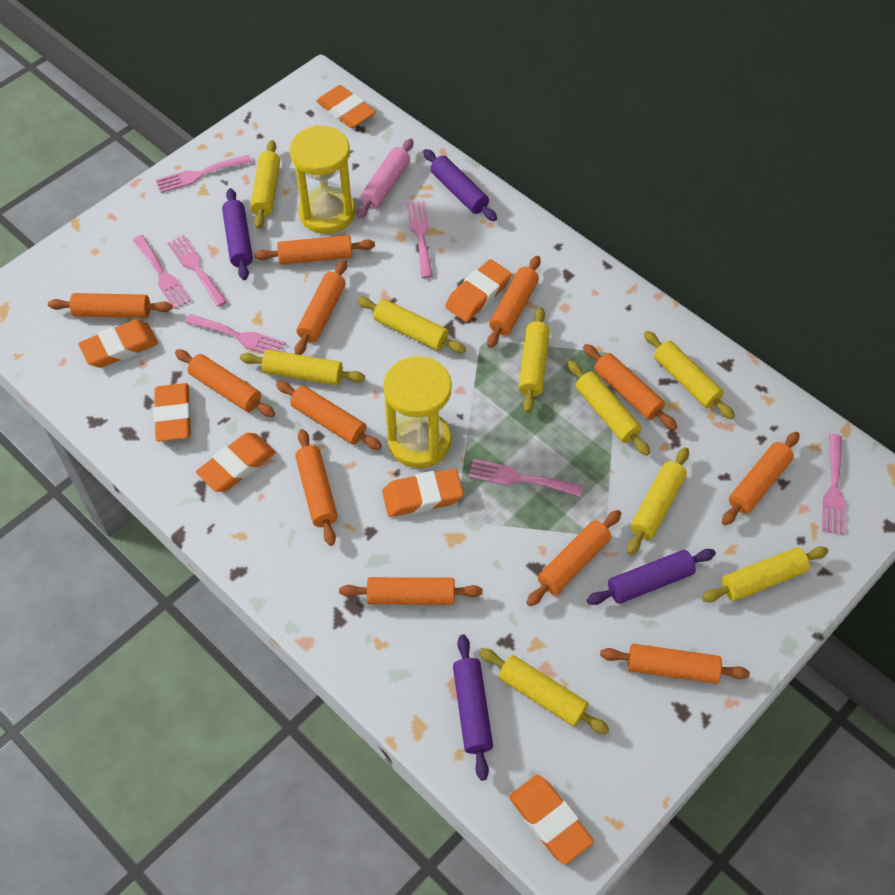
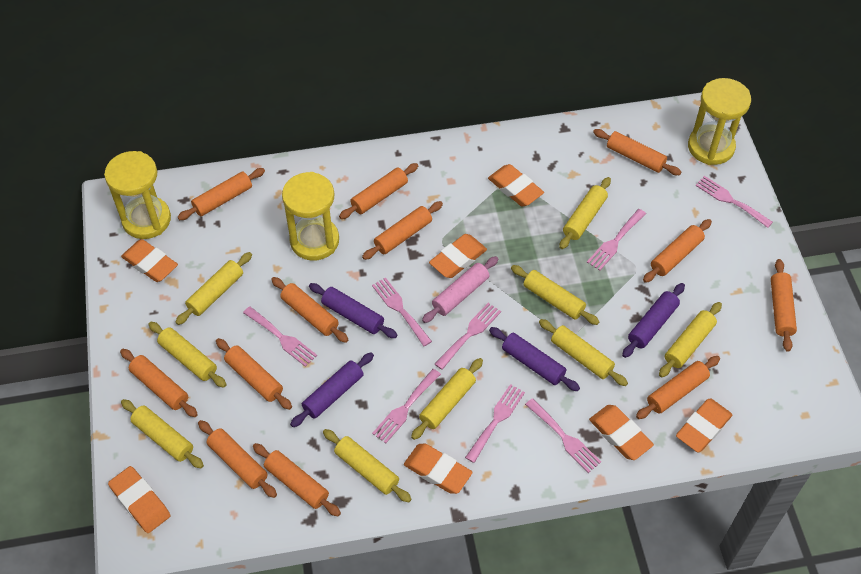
pink fork: 7 -> 8
yellow hourglass: 2 -> 3

